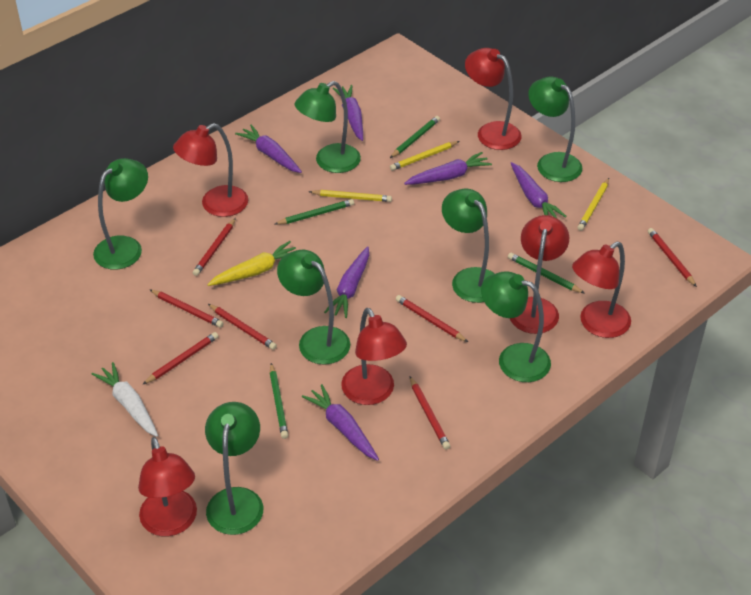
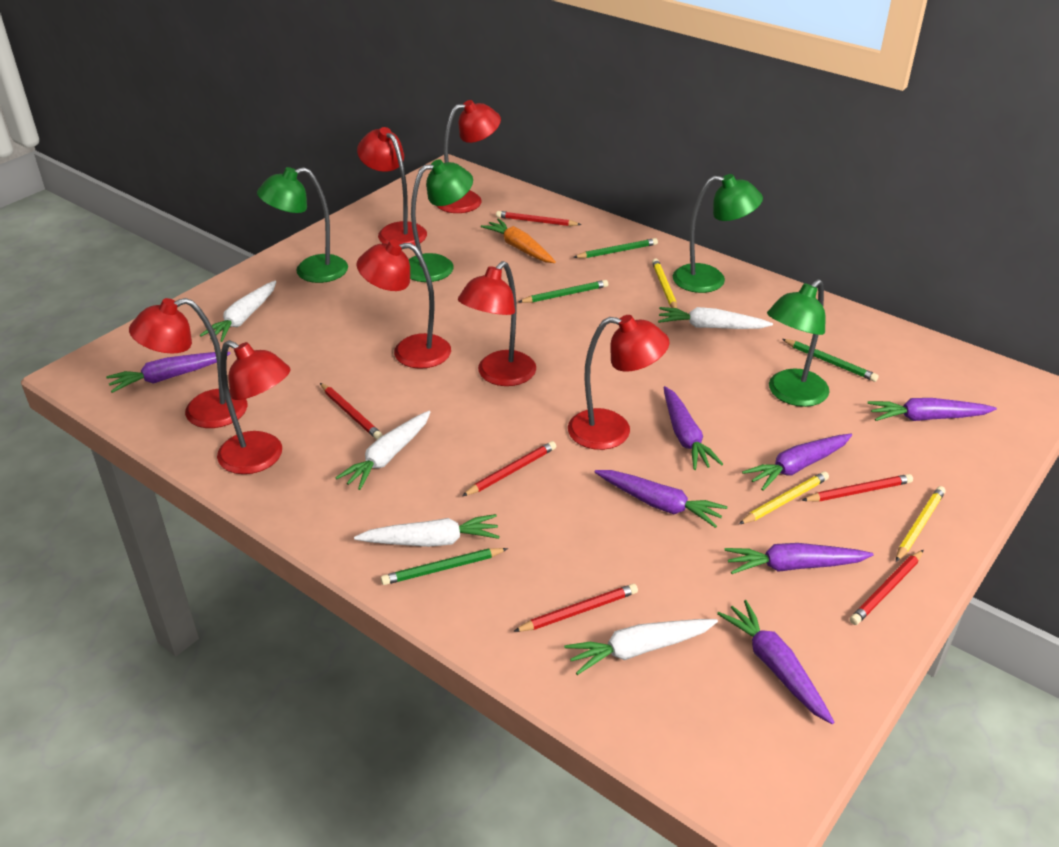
green lamp: 7 -> 4
orange carrot: 0 -> 1
purple carrot: 6 -> 7
red lamp: 6 -> 7
red pencil: 7 -> 6
white carrot: 1 -> 5
yellow carrot: 1 -> 0

